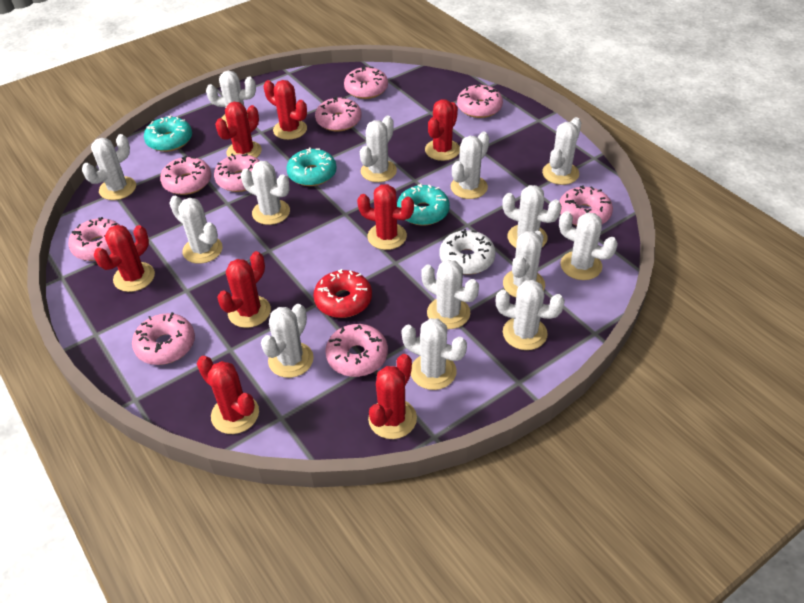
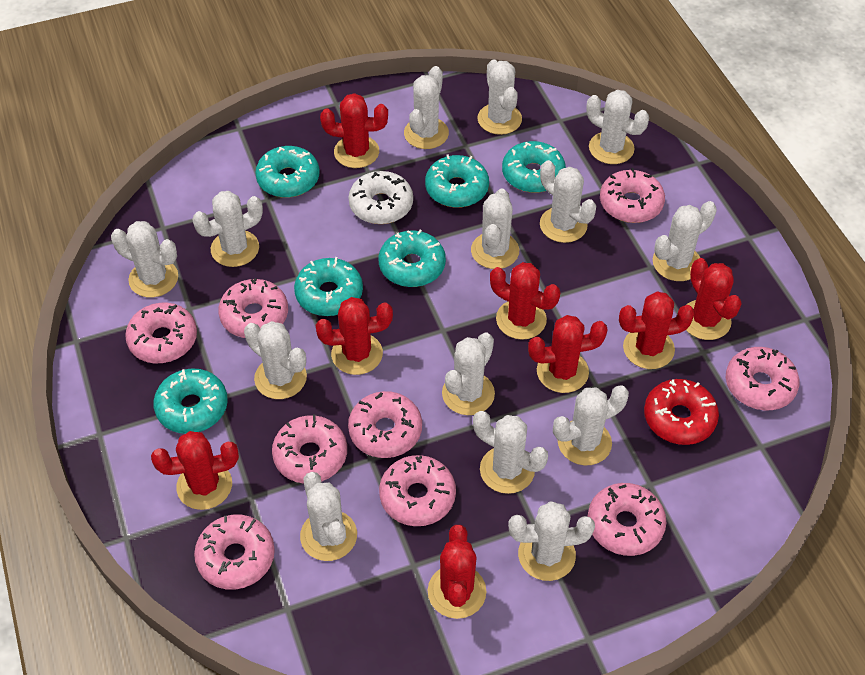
turquoise donut: 3 -> 6

